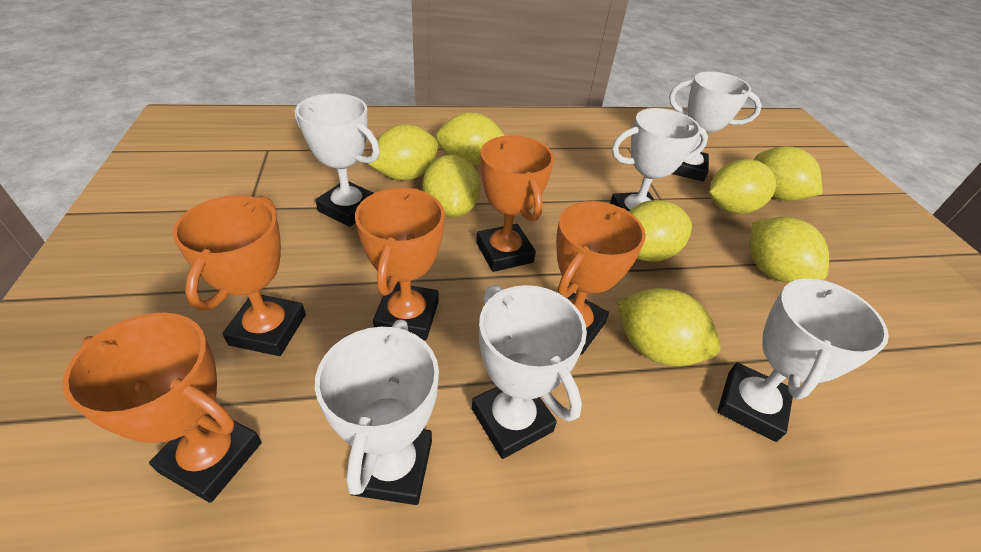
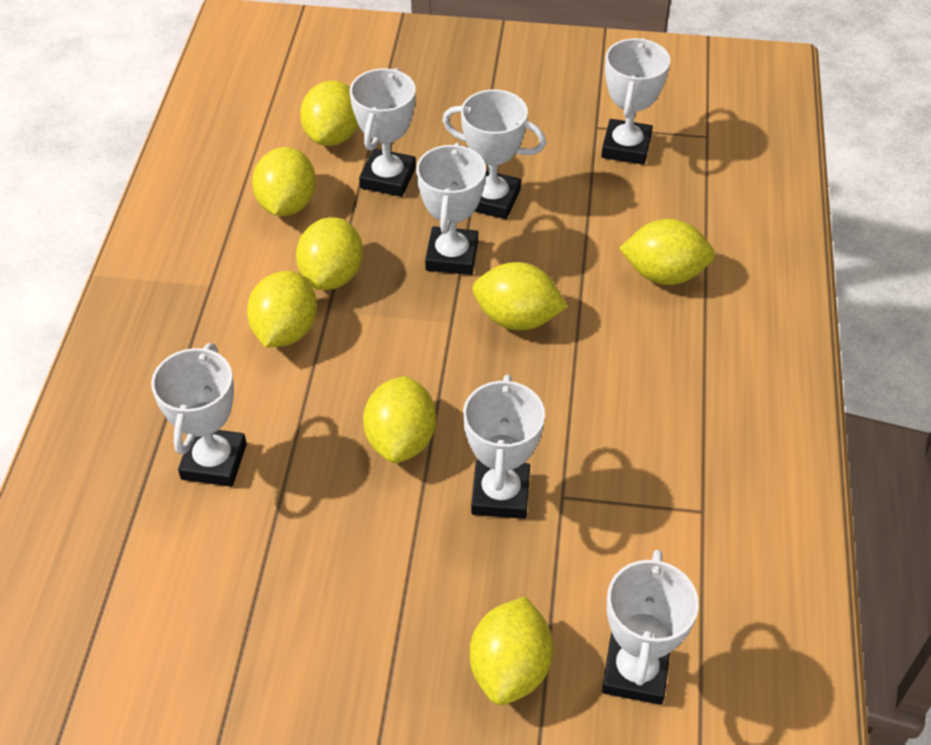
orange trophy: 5 -> 0
white trophy: 6 -> 7

